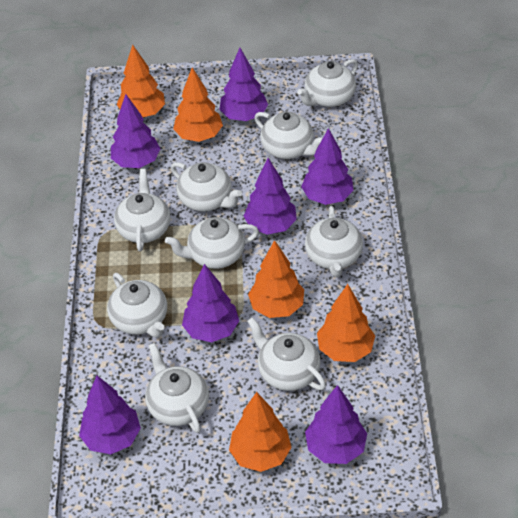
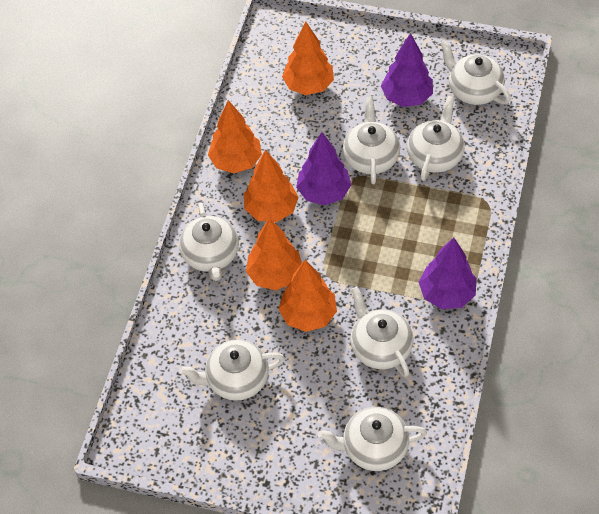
purple tree: 7 -> 3
white teapot: 9 -> 7

